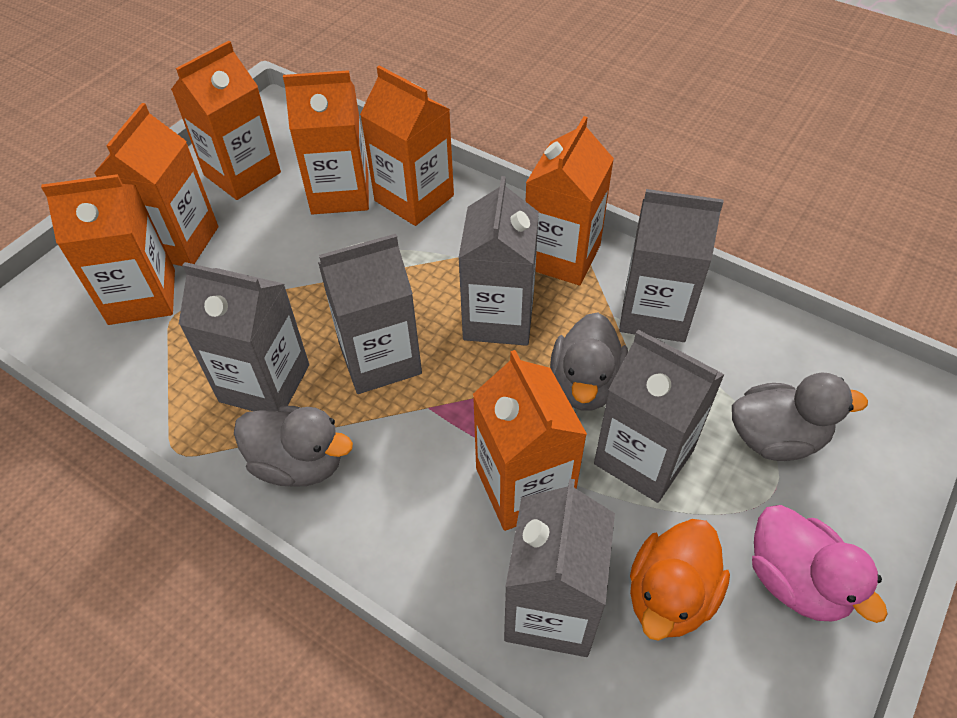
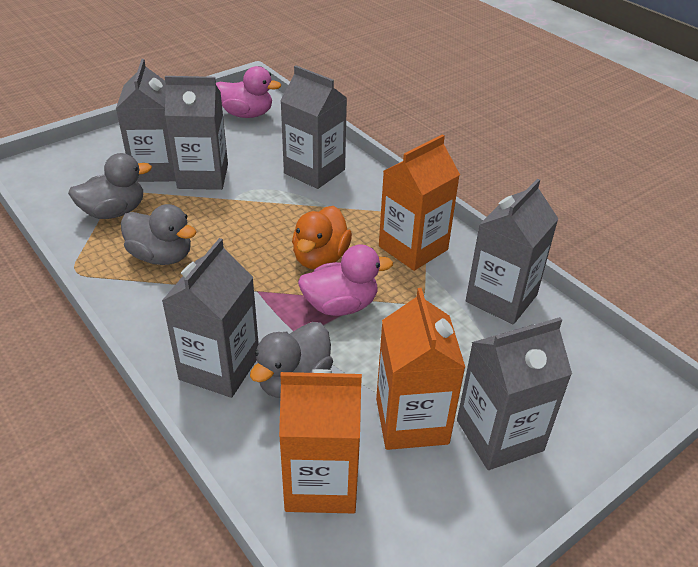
orange carton: 7 -> 3
pink duck: 1 -> 2

